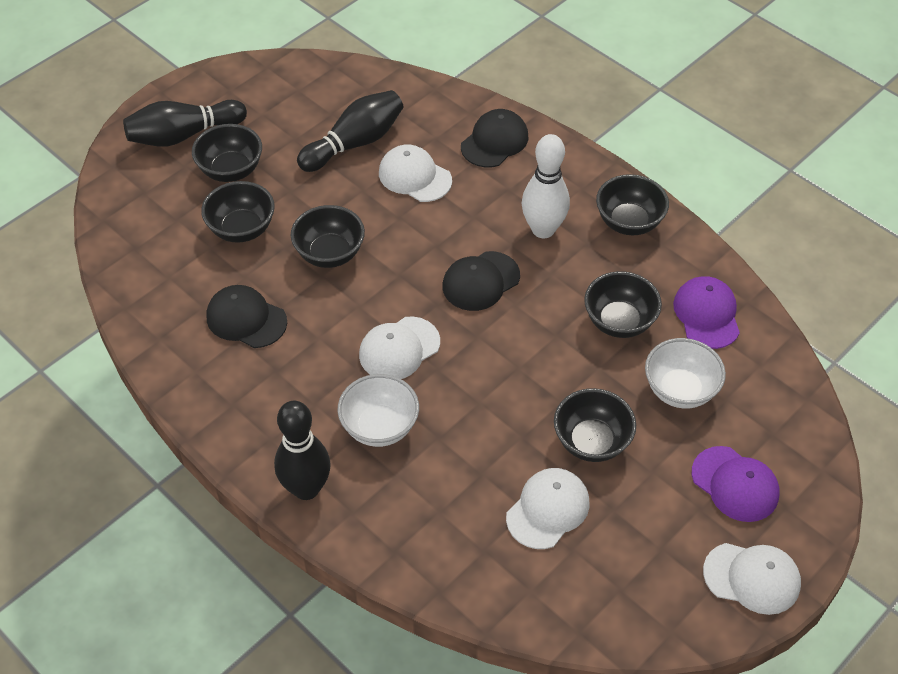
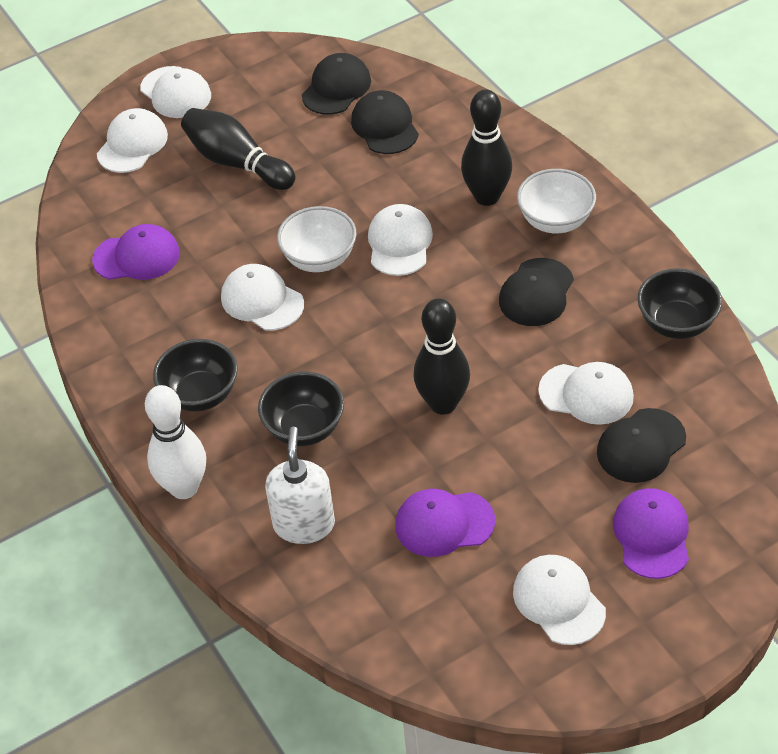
black bowl: 6 -> 3
black cap: 3 -> 4
purple cap: 2 -> 3
white cap: 4 -> 6
white soap dispenser: 0 -> 1

